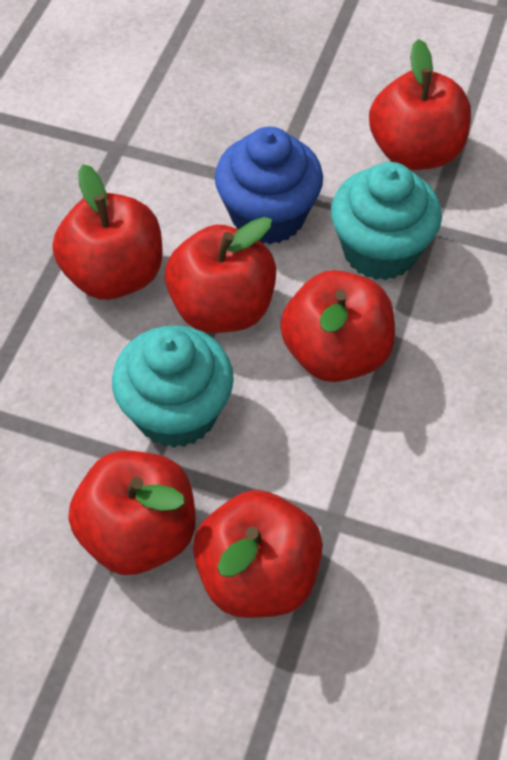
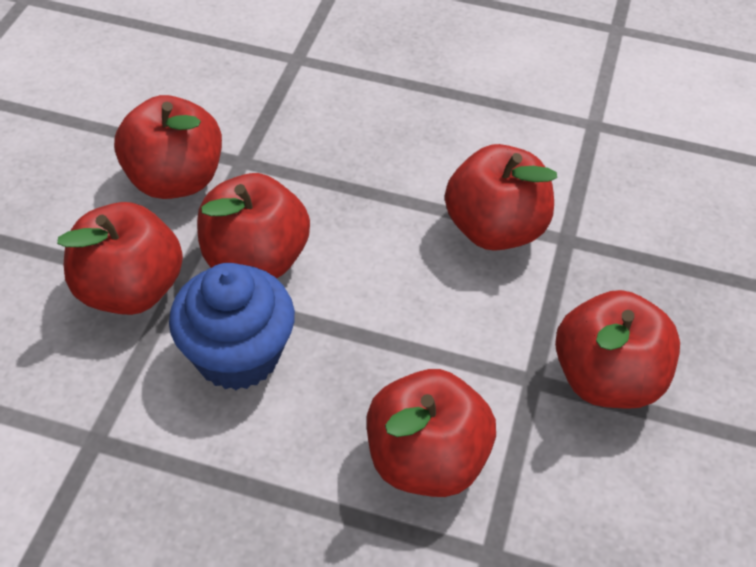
turquoise cupcake: 2 -> 0

